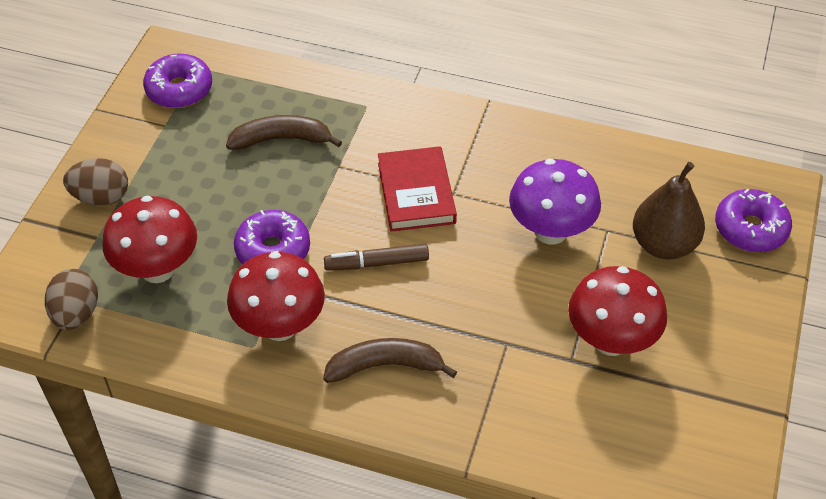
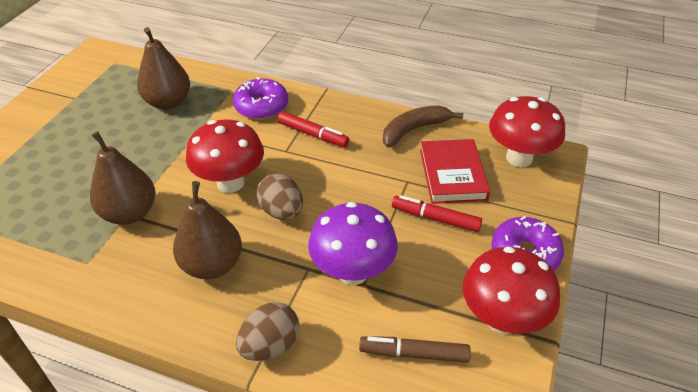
brown banana: 2 -> 1
brown pear: 1 -> 3
purple donut: 3 -> 2
red marker: 0 -> 2

